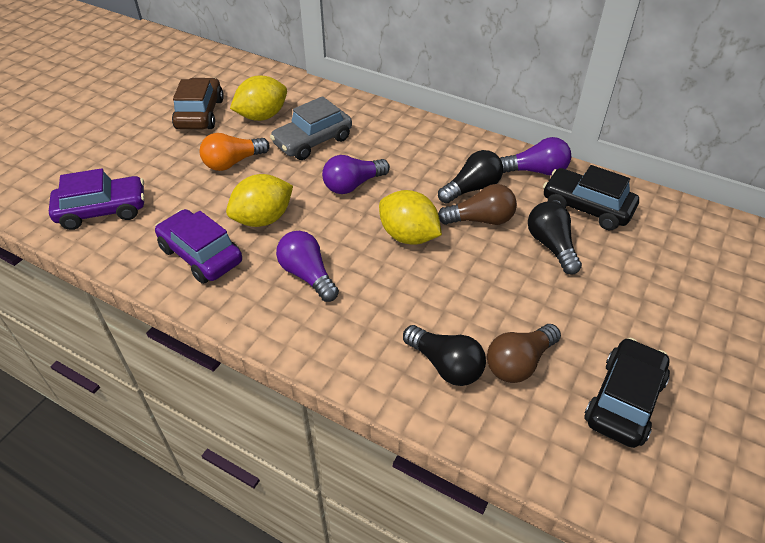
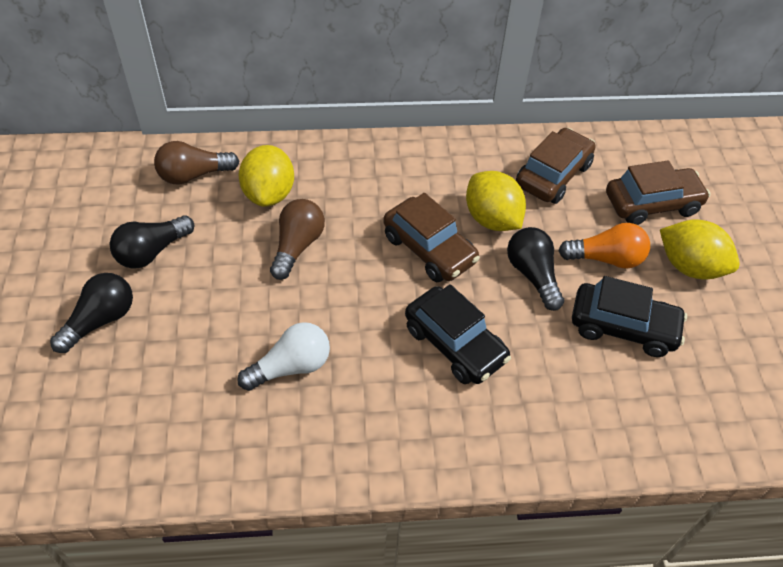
brown car: 1 -> 3
grey car: 1 -> 0
purple car: 2 -> 0
purple light bulb: 3 -> 0
white light bulb: 0 -> 1

